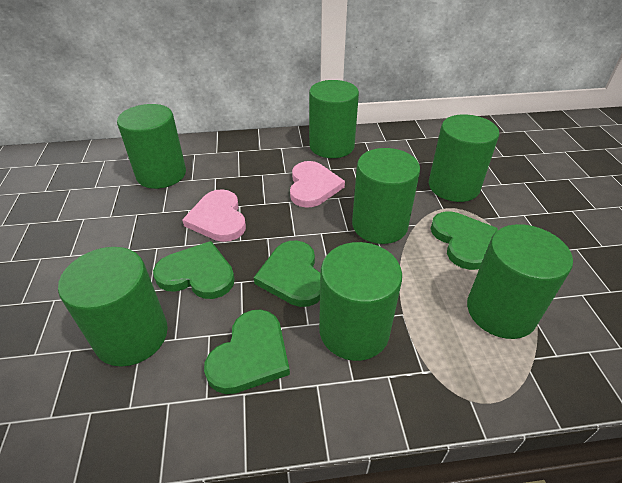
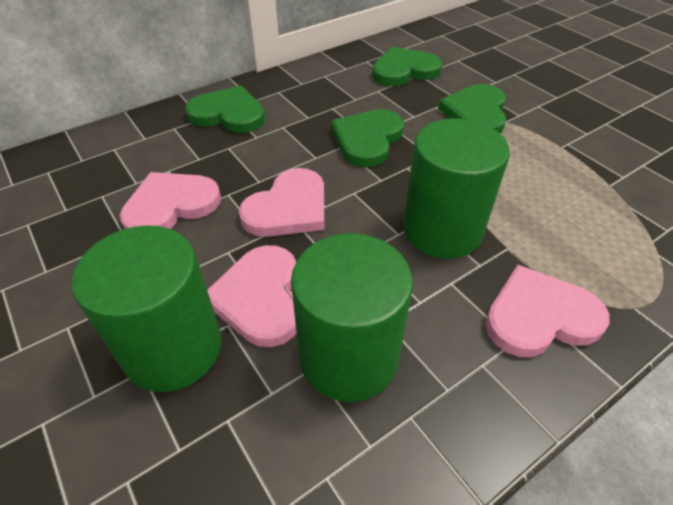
green cylinder: 7 -> 3
pink heart: 2 -> 4

